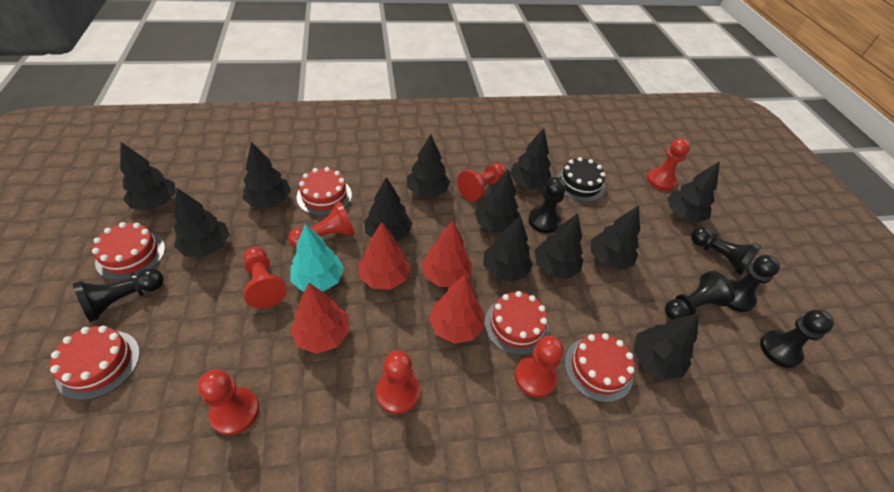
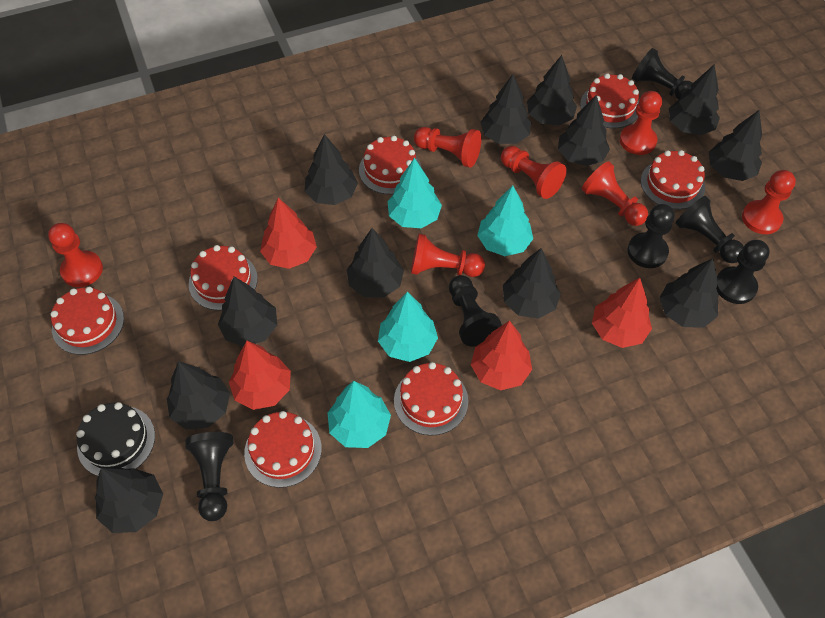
red cake: 5 -> 7
turquoise tree: 1 -> 4

